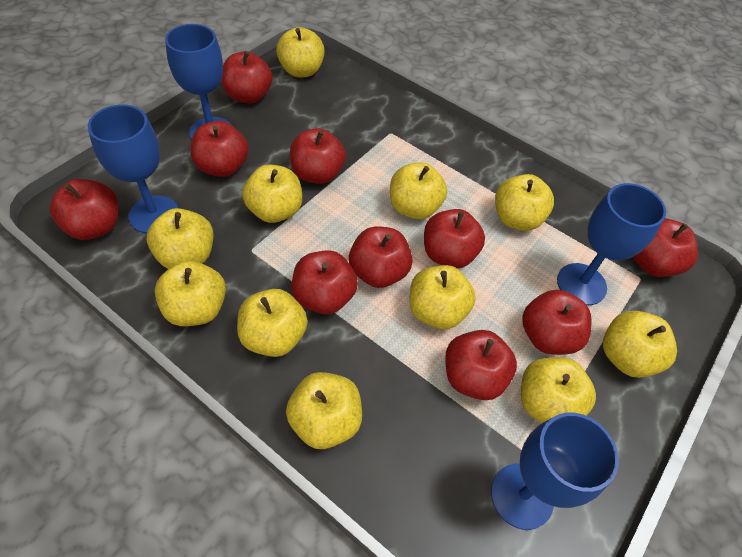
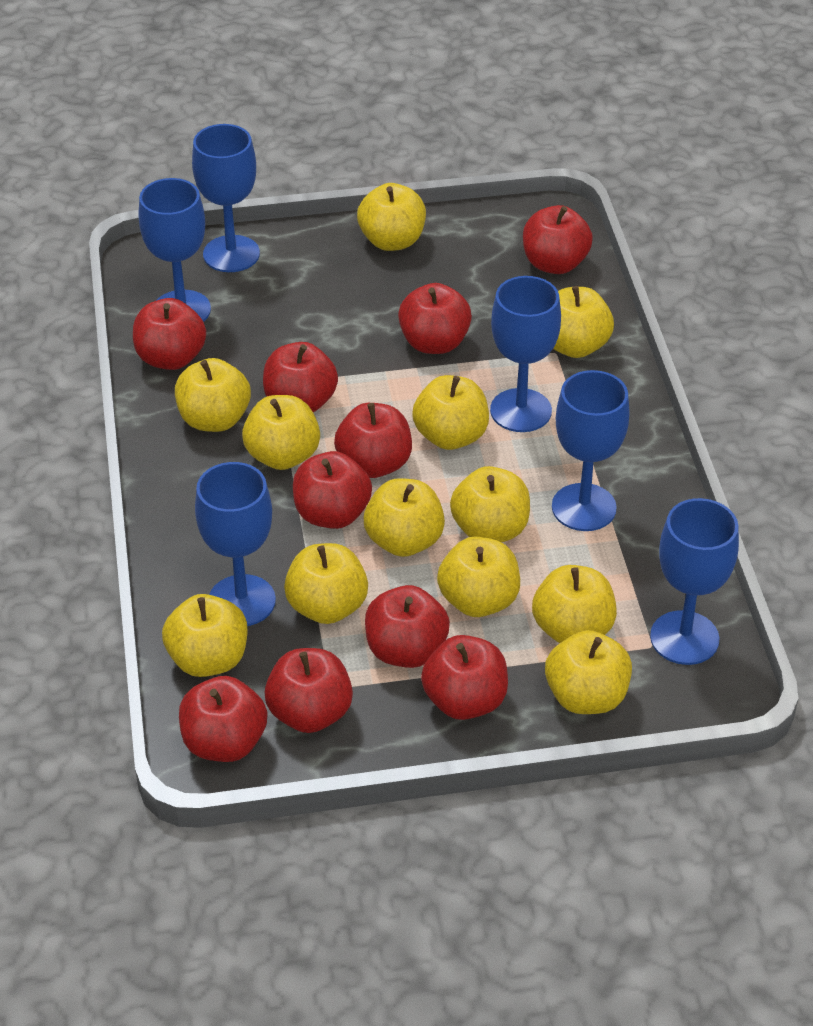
blue goblet: 4 -> 6
yellow apple: 11 -> 12

